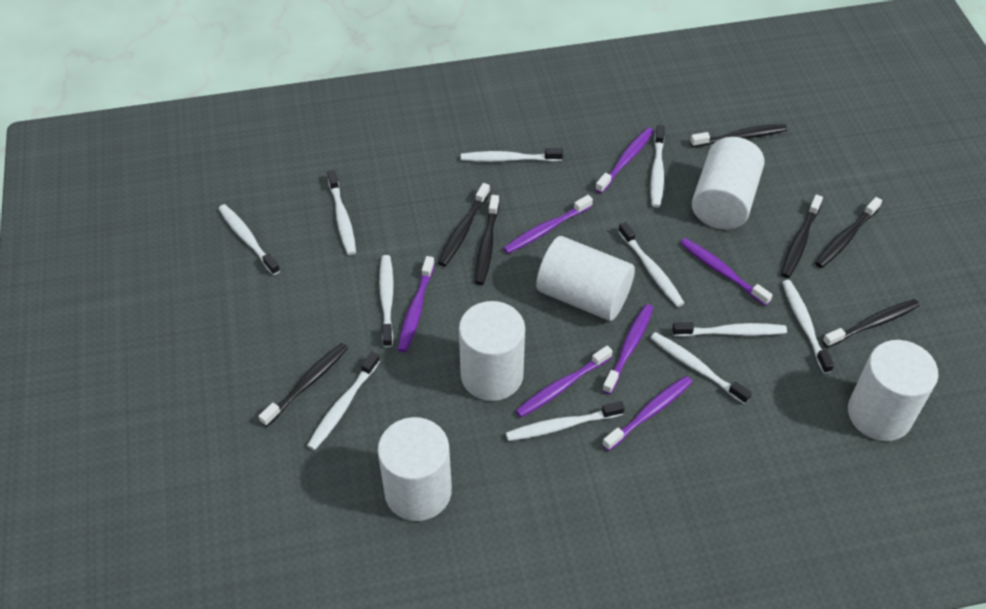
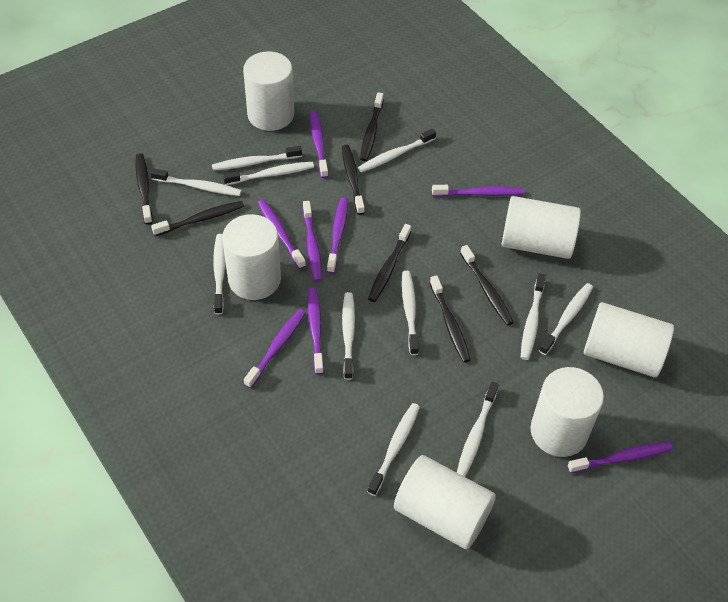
purple toothbrush: 7 -> 8
white cylinder: 5 -> 6

